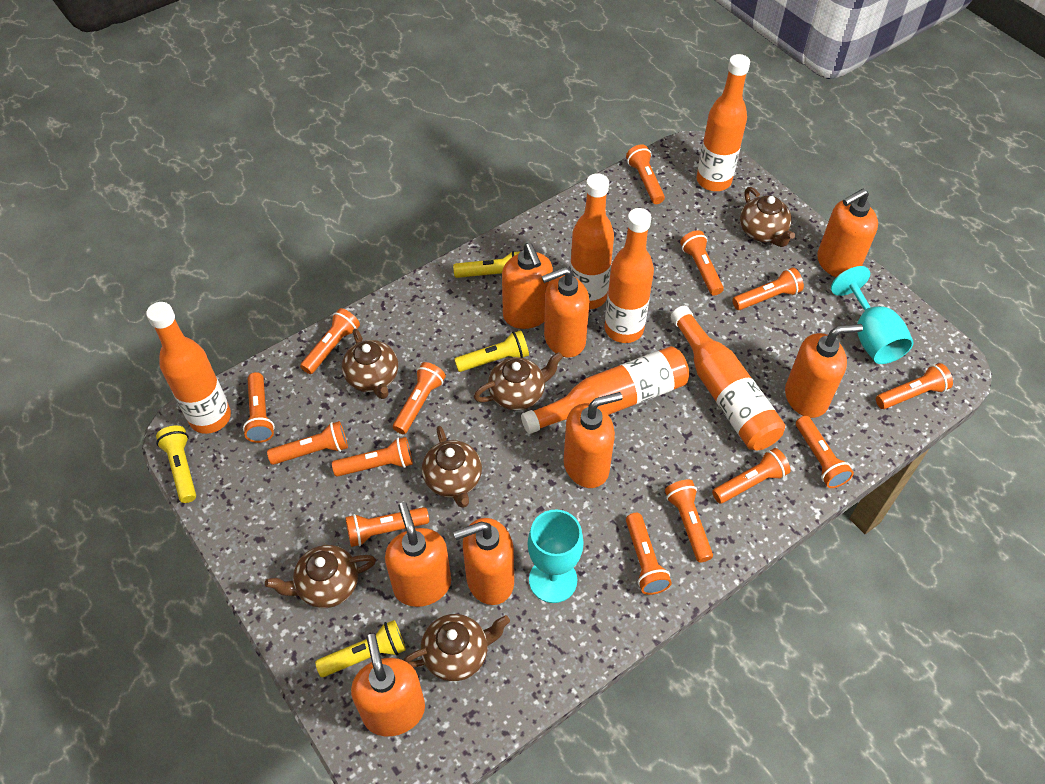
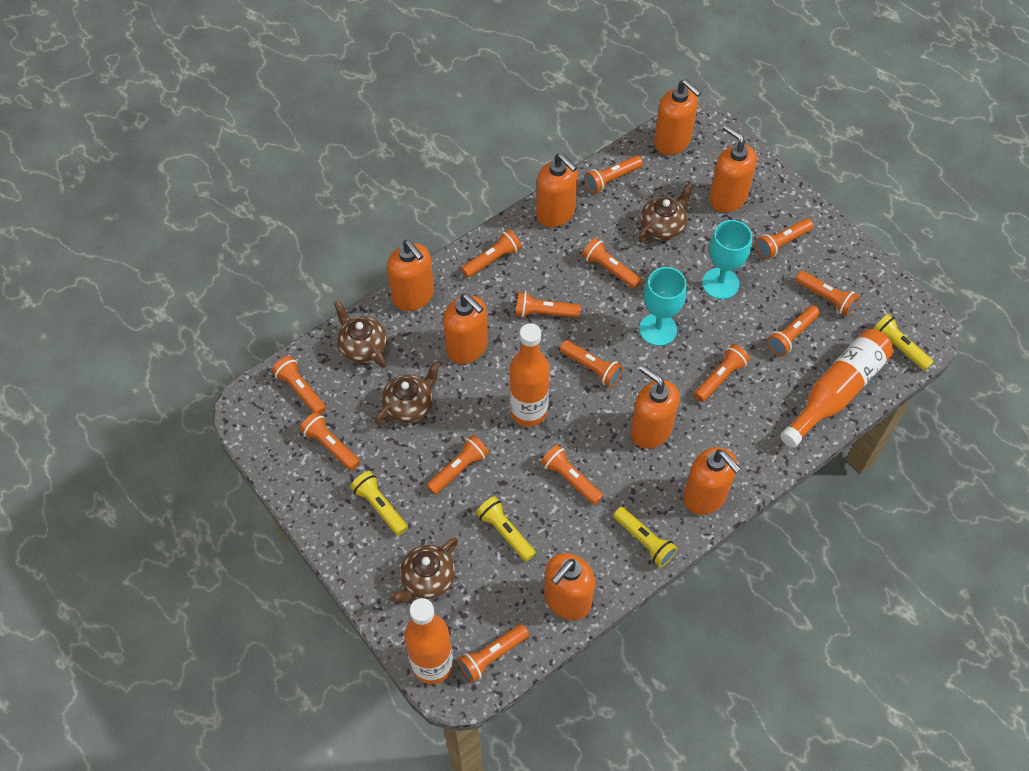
brown teapot: 6 -> 4
orange bottle: 6 -> 3

